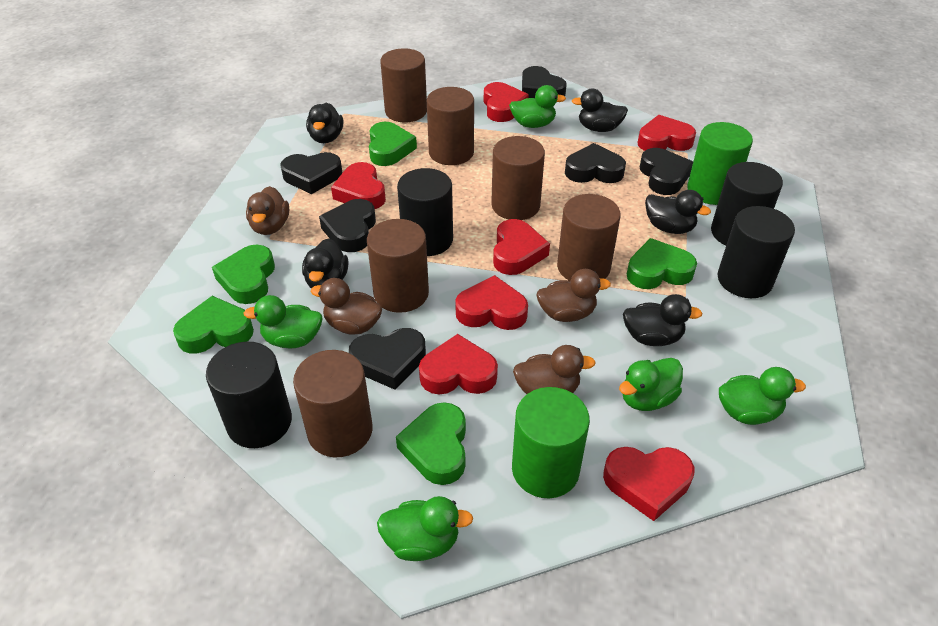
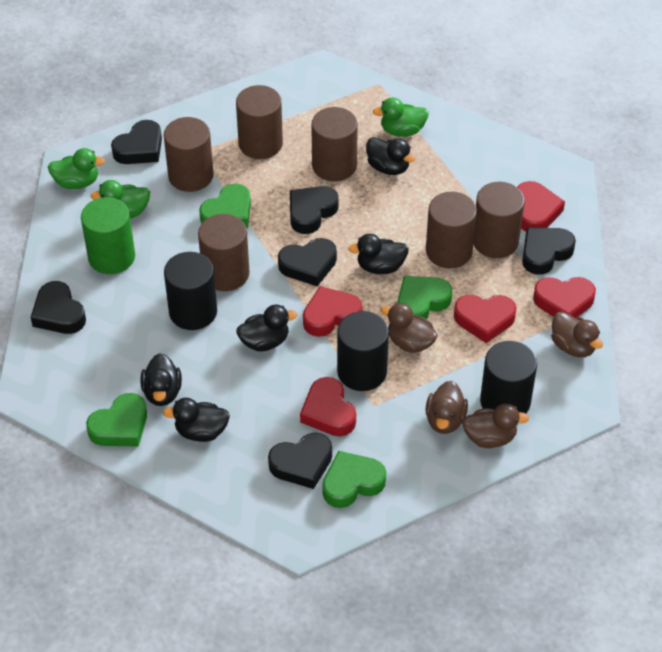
black cylinder: 4 -> 3
green cylinder: 2 -> 1
green duck: 5 -> 3
green heart: 5 -> 4
red heart: 7 -> 5

